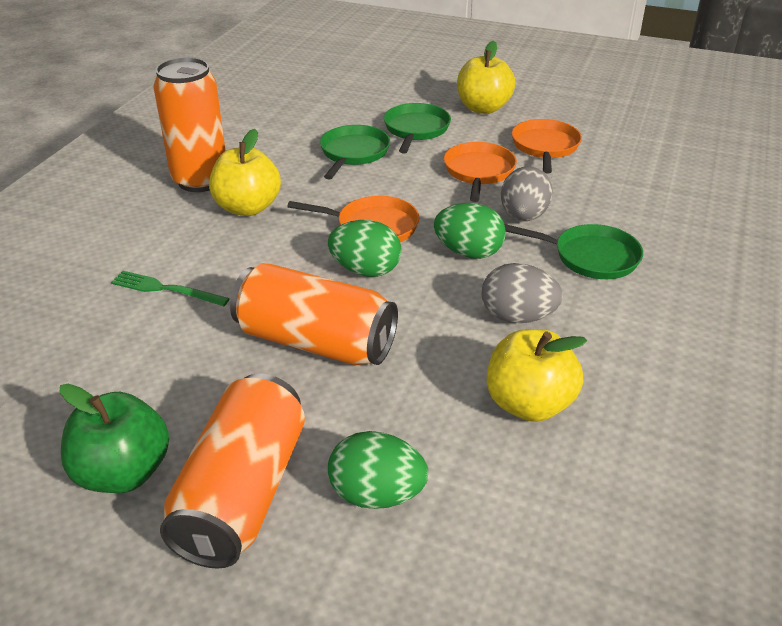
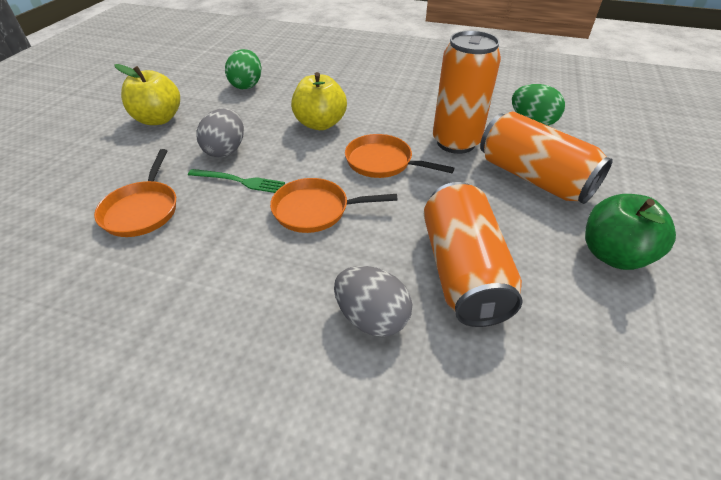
green egg: 3 -> 2
green pan: 3 -> 0
yellow apple: 3 -> 2

